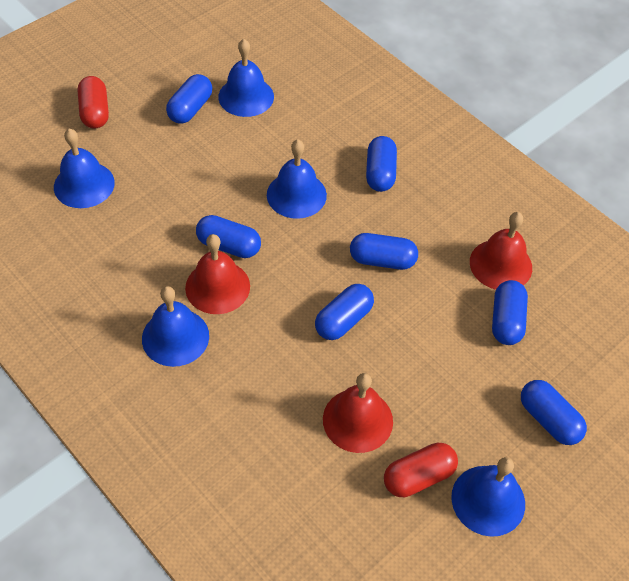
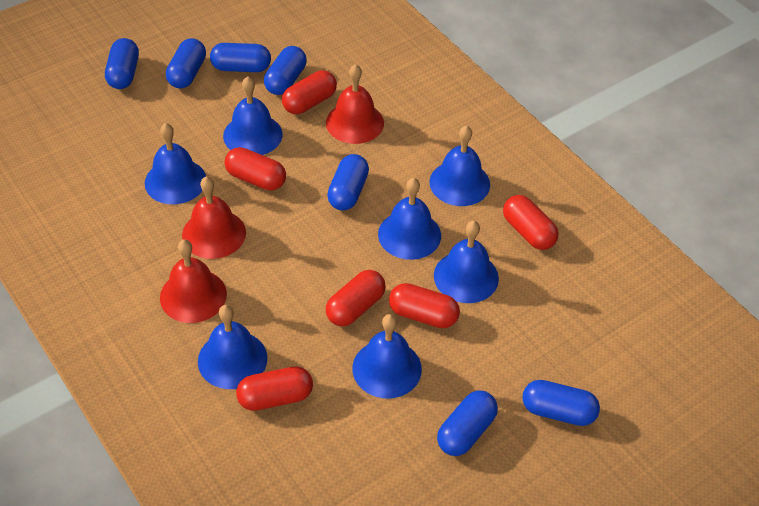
blue bell: 5 -> 7
red capsule: 2 -> 6

